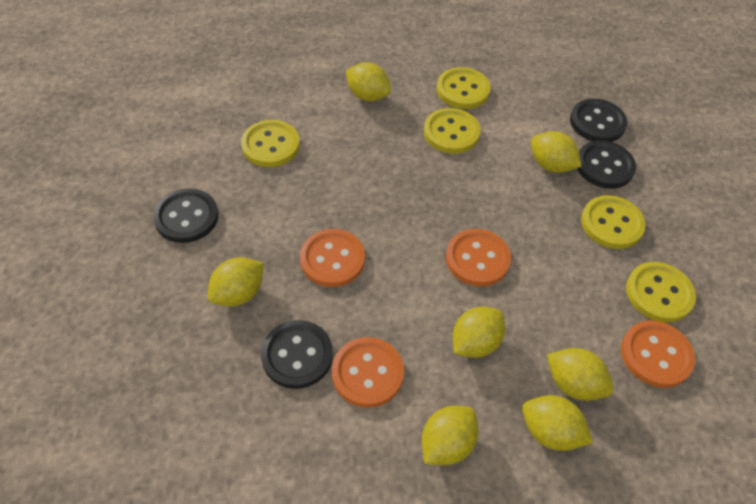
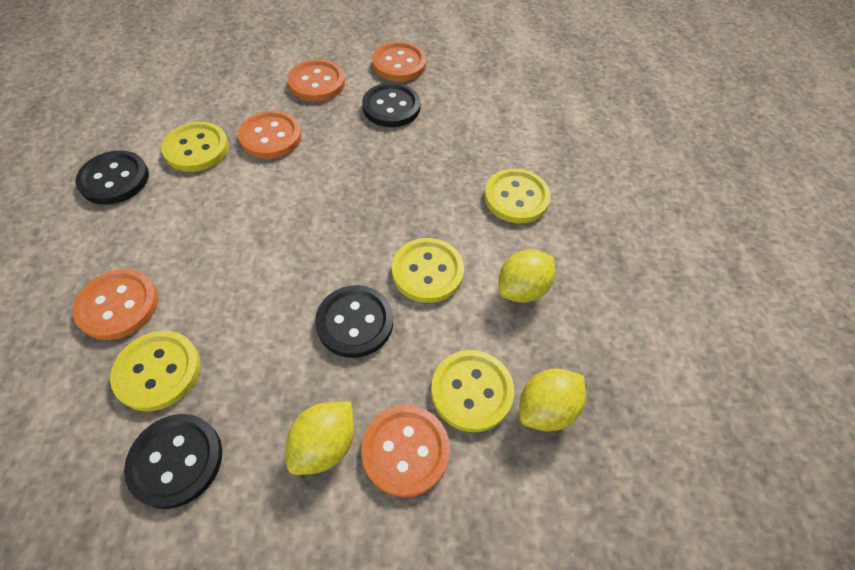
orange button: 4 -> 5
yellow lemon: 7 -> 3

